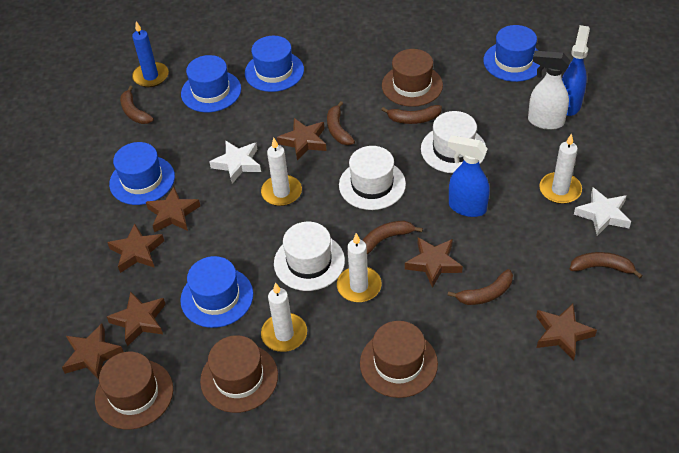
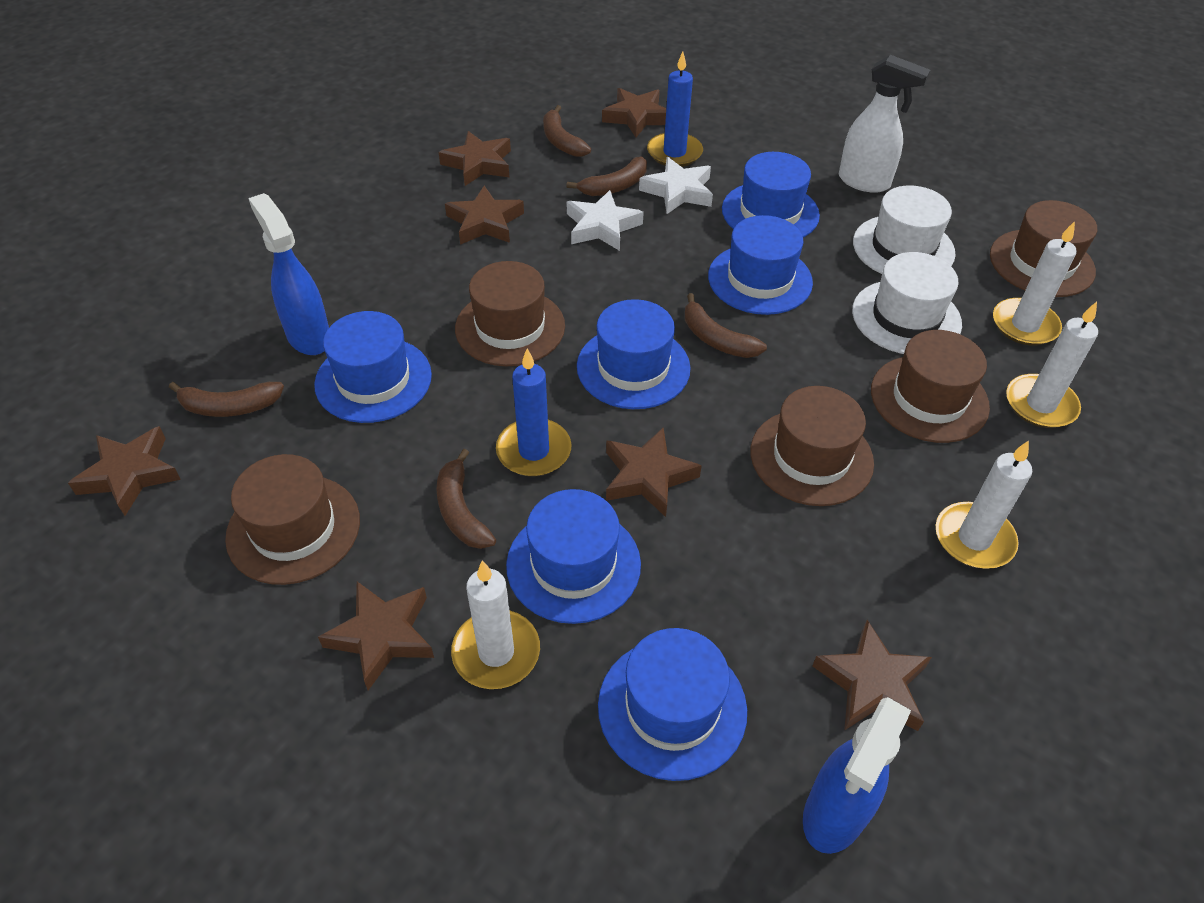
blue candle: 1 -> 2
blue hat: 5 -> 6
brown banana: 6 -> 5
brown hat: 4 -> 5
white hat: 3 -> 2

